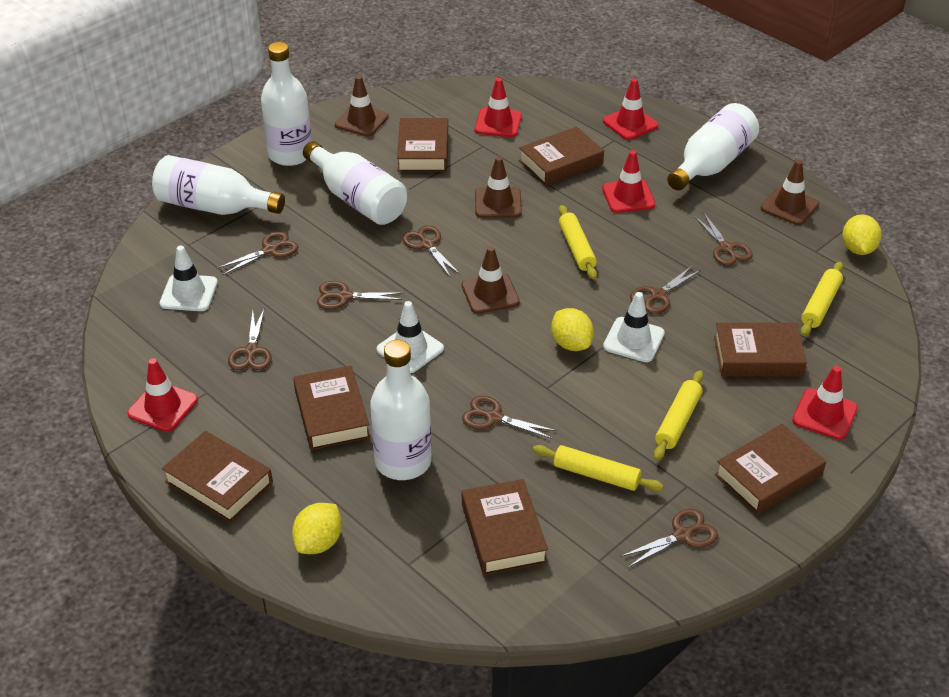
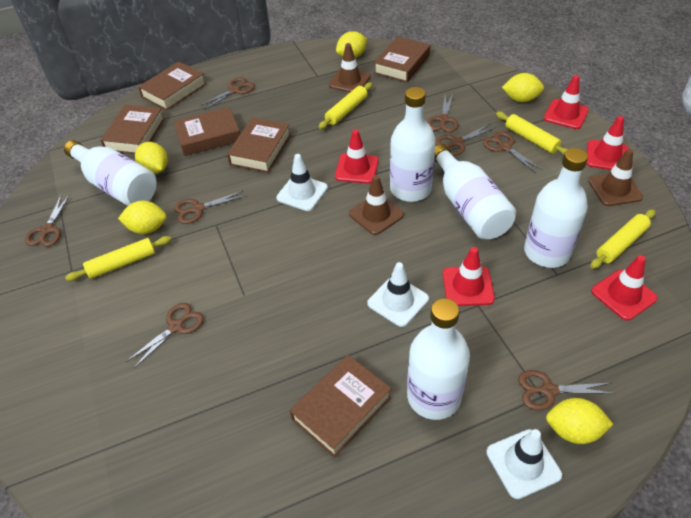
brown book: 7 -> 6
brown traffic cone: 4 -> 3
yellow lemon: 3 -> 5

